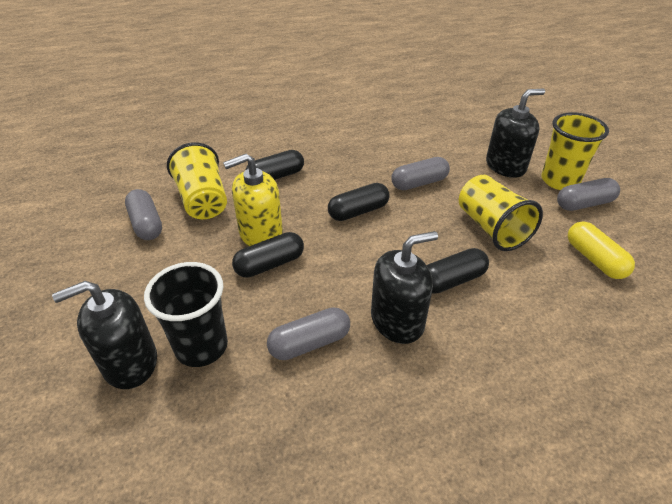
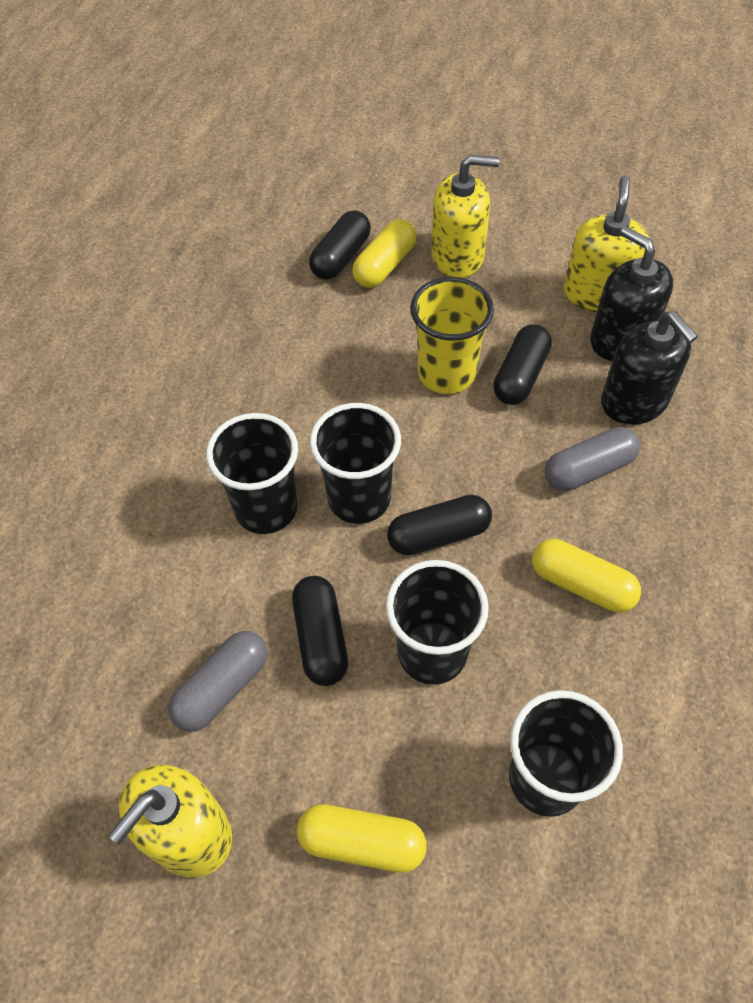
black cup: 1 -> 4
black soap dispenser: 3 -> 2
grey capsule: 4 -> 2
yellow capsule: 1 -> 3
yellow cup: 3 -> 1
yellow soap dispenser: 1 -> 3

